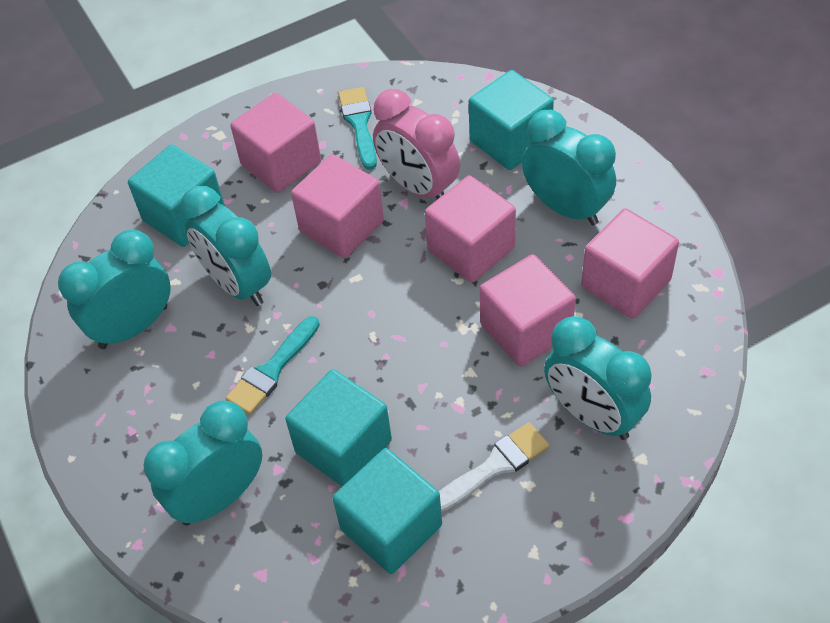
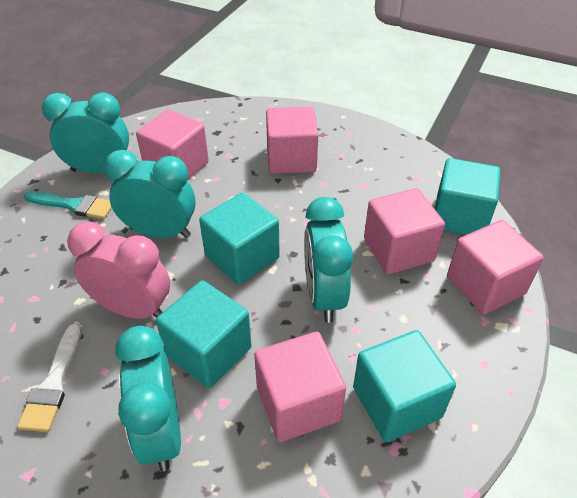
turquoise brush: 2 -> 1
turquoise clock: 5 -> 4

